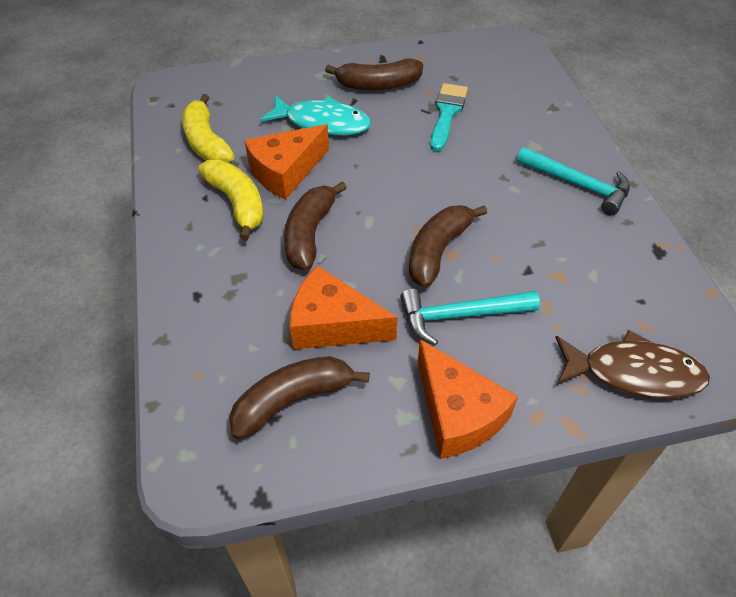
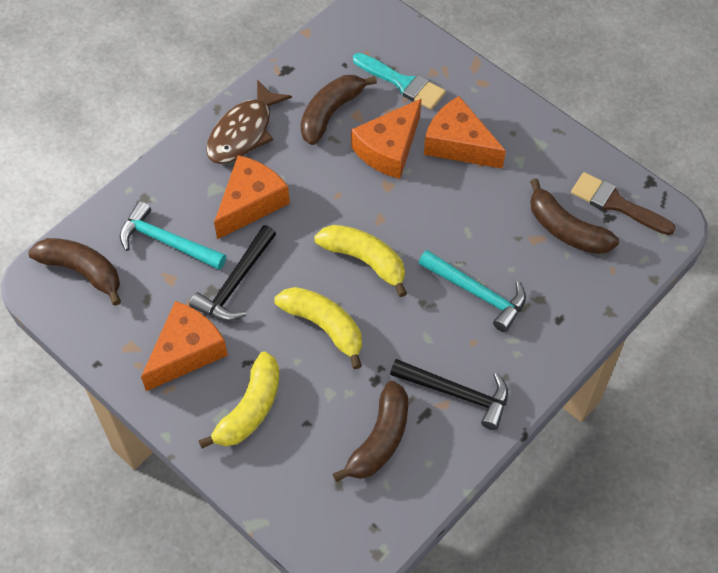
black hammer: 0 -> 2
brown brush: 0 -> 1
orange cheese: 3 -> 4
turquoise fish: 1 -> 0
yellow banana: 2 -> 3

